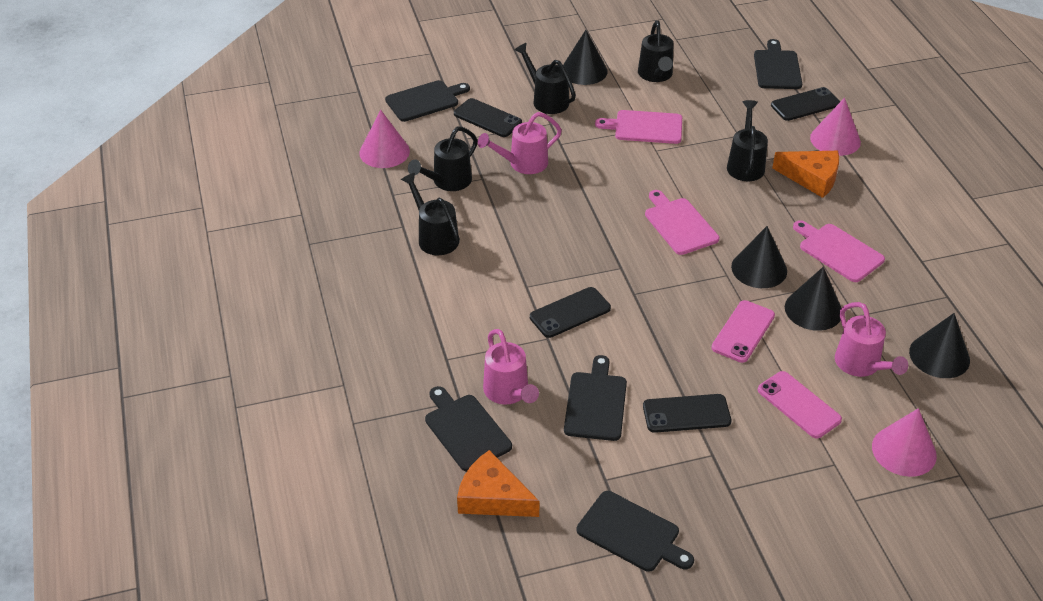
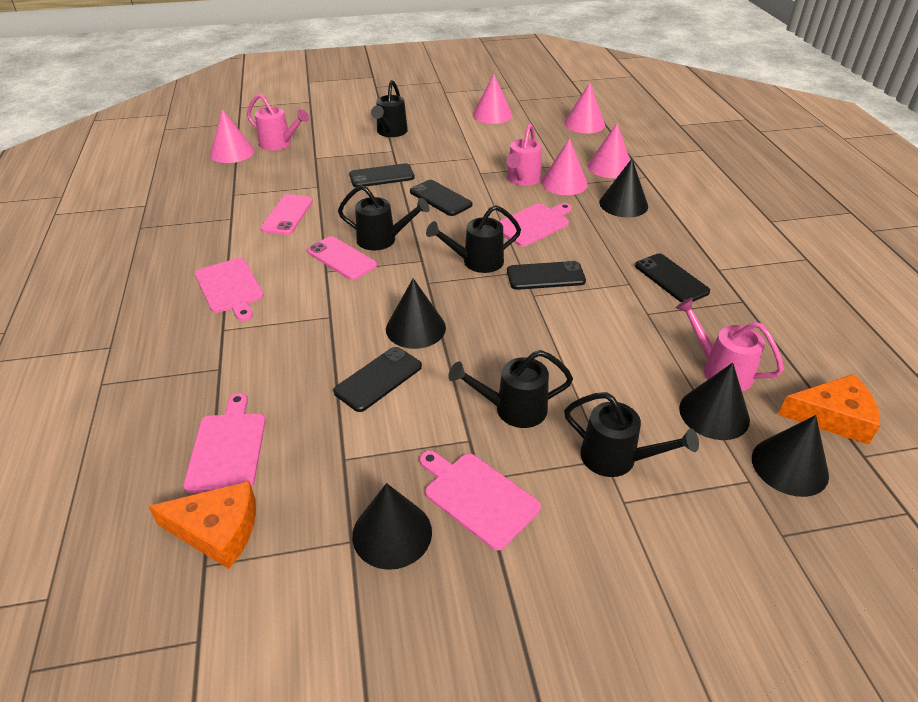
black cone: 4 -> 5
black cutting board: 5 -> 0
black phone: 4 -> 5
pink cone: 3 -> 5
pink cutting board: 3 -> 4

